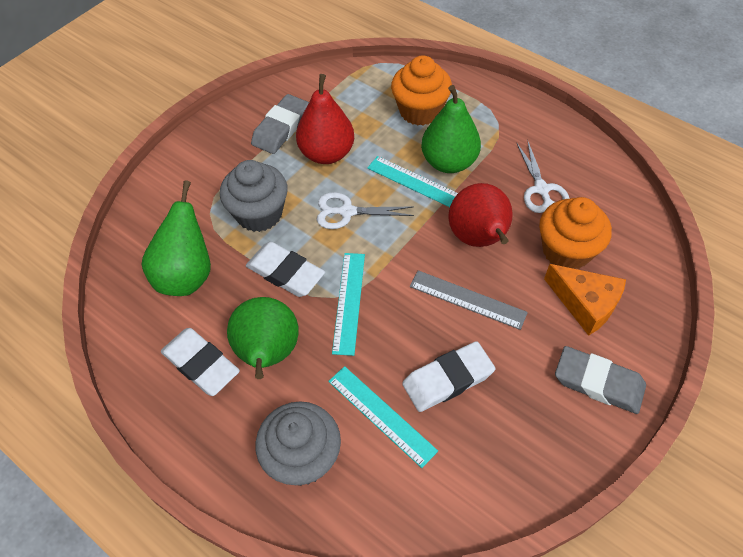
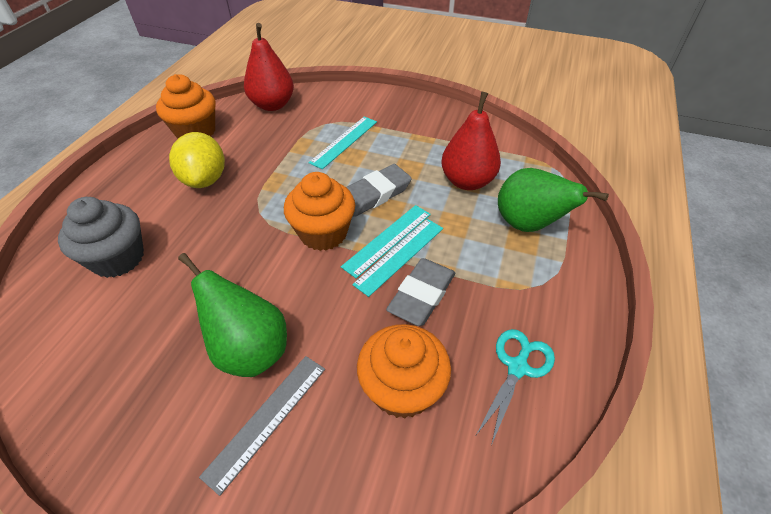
green pear: 3 -> 2
grey cupcake: 2 -> 1
orange cheese: 1 -> 0
orange cupcake: 2 -> 3
turquoise scissors: 0 -> 1
white eraser: 3 -> 0
white scissors: 2 -> 0
yellow lemon: 0 -> 1

